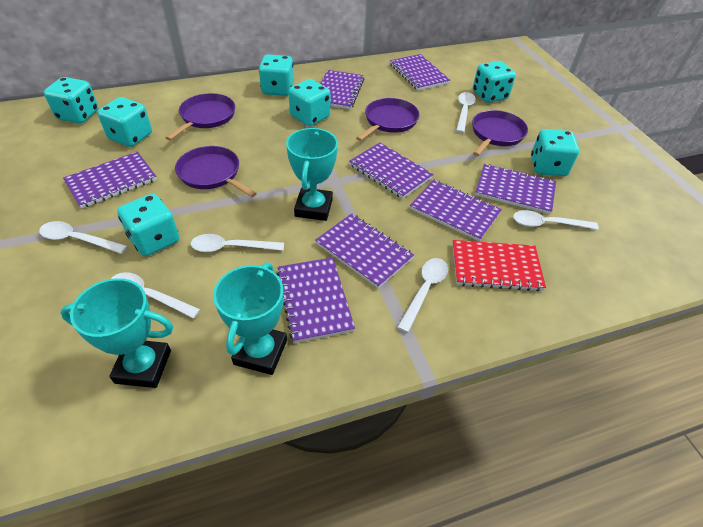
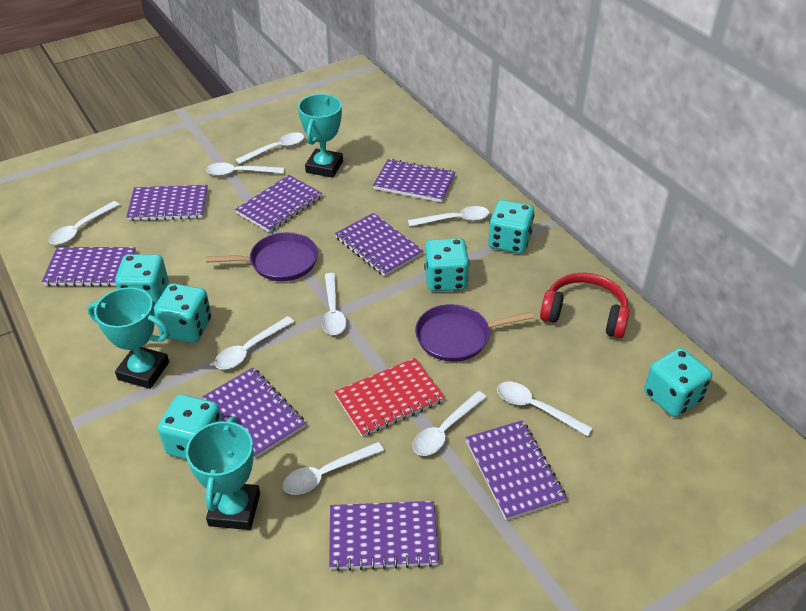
purple pan: 4 -> 2
red headphones: 0 -> 1
turquoise dice: 7 -> 6
white spoon: 6 -> 9

